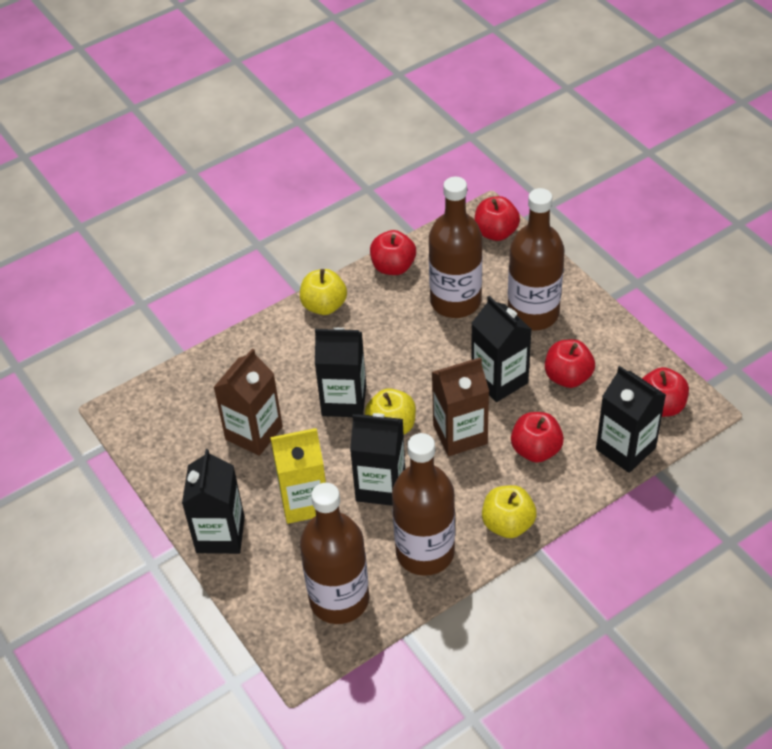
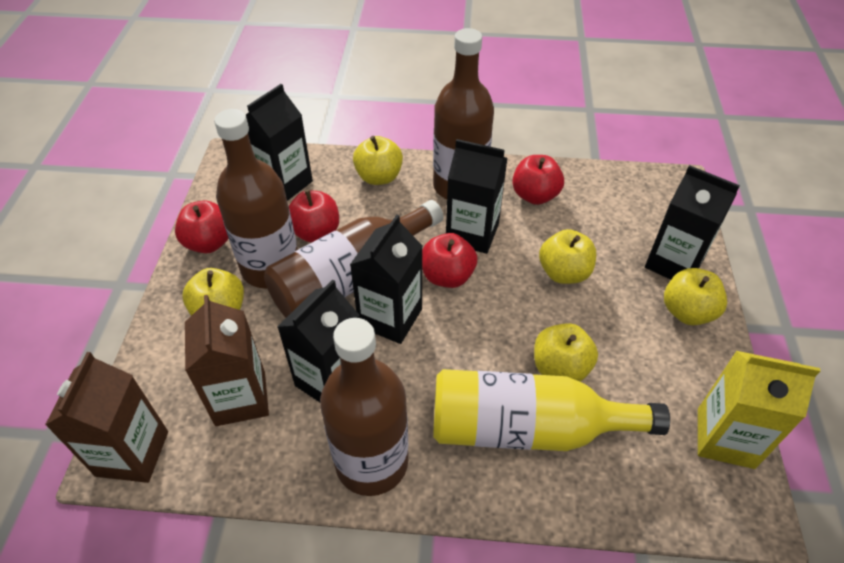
red apple: 5 -> 4
yellow apple: 3 -> 5
yellow bottle: 0 -> 1

